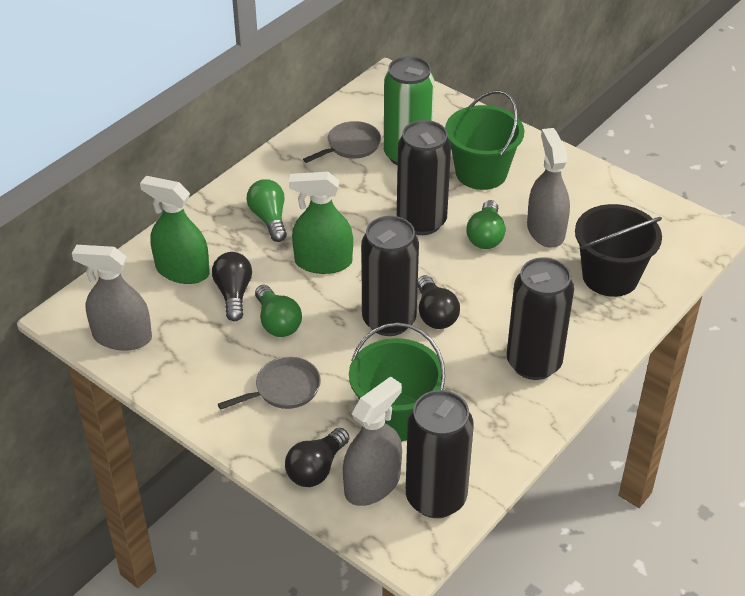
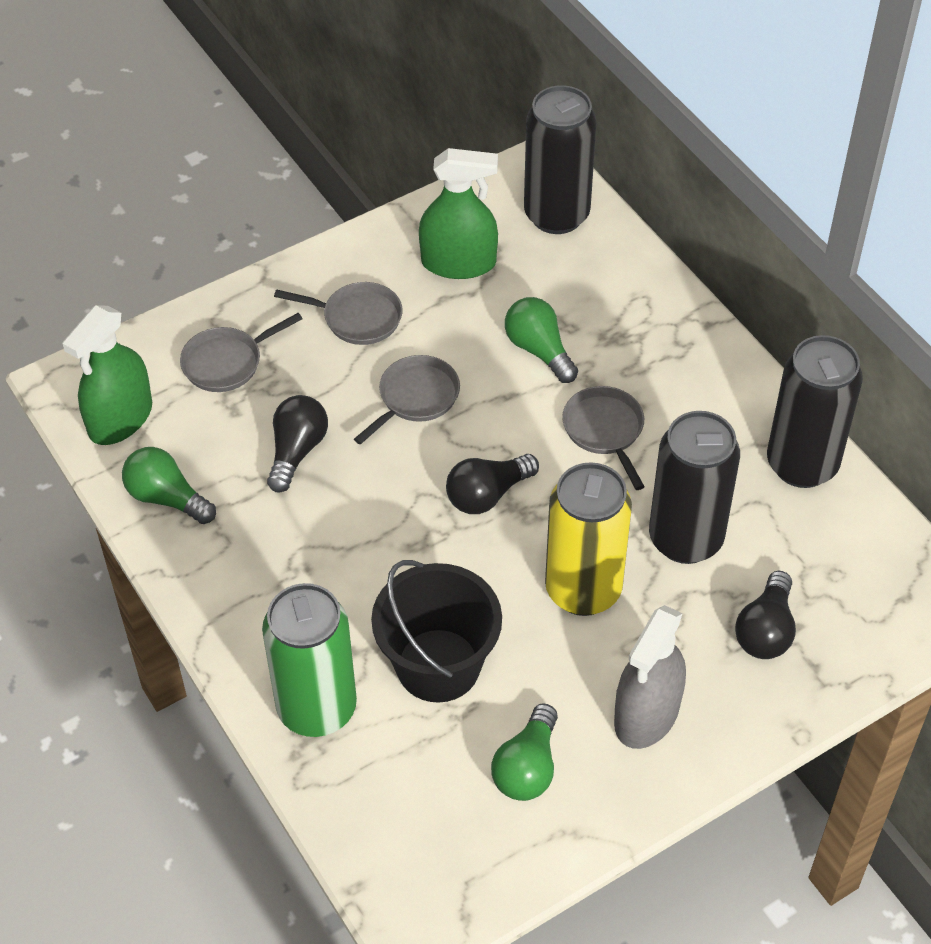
black can: 4 -> 3
green bucket: 2 -> 0
grey pan: 2 -> 4
grey spray bottle: 3 -> 1
yellow can: 0 -> 1

